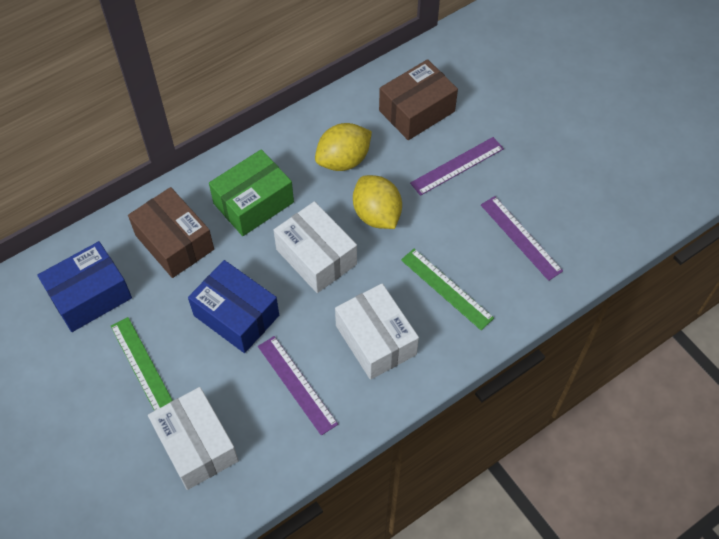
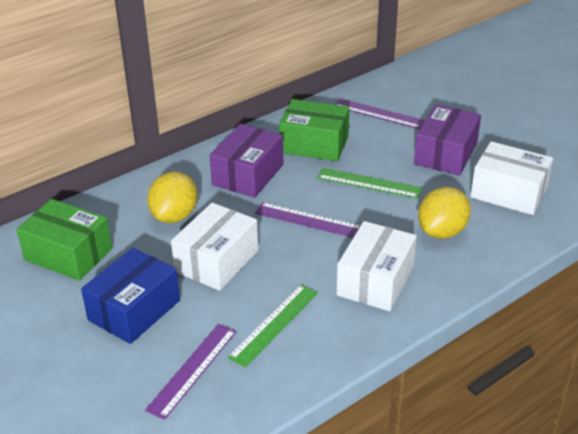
blue box: 2 -> 1
brown box: 2 -> 0
green box: 1 -> 2
purple box: 0 -> 2

